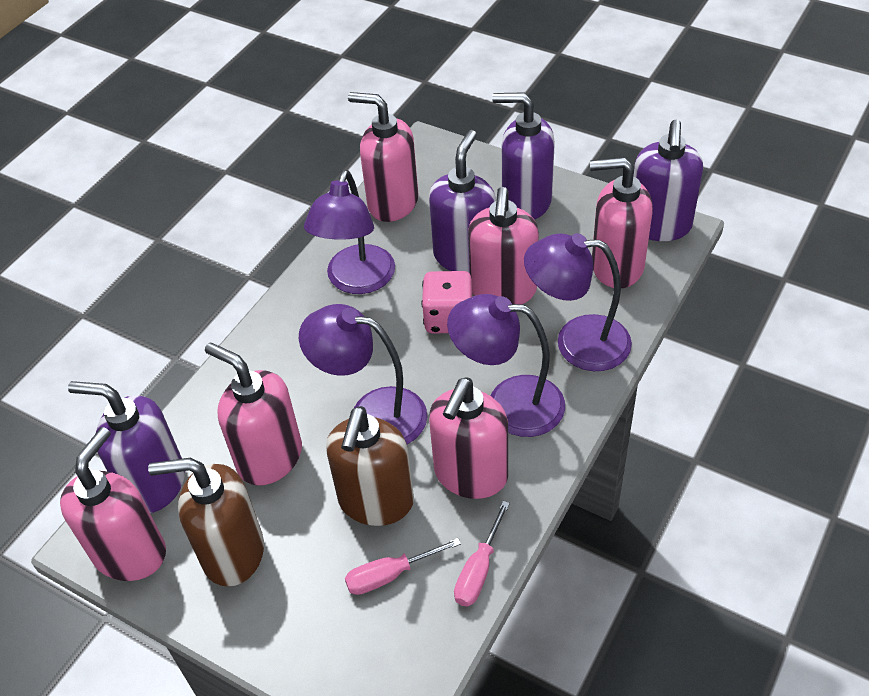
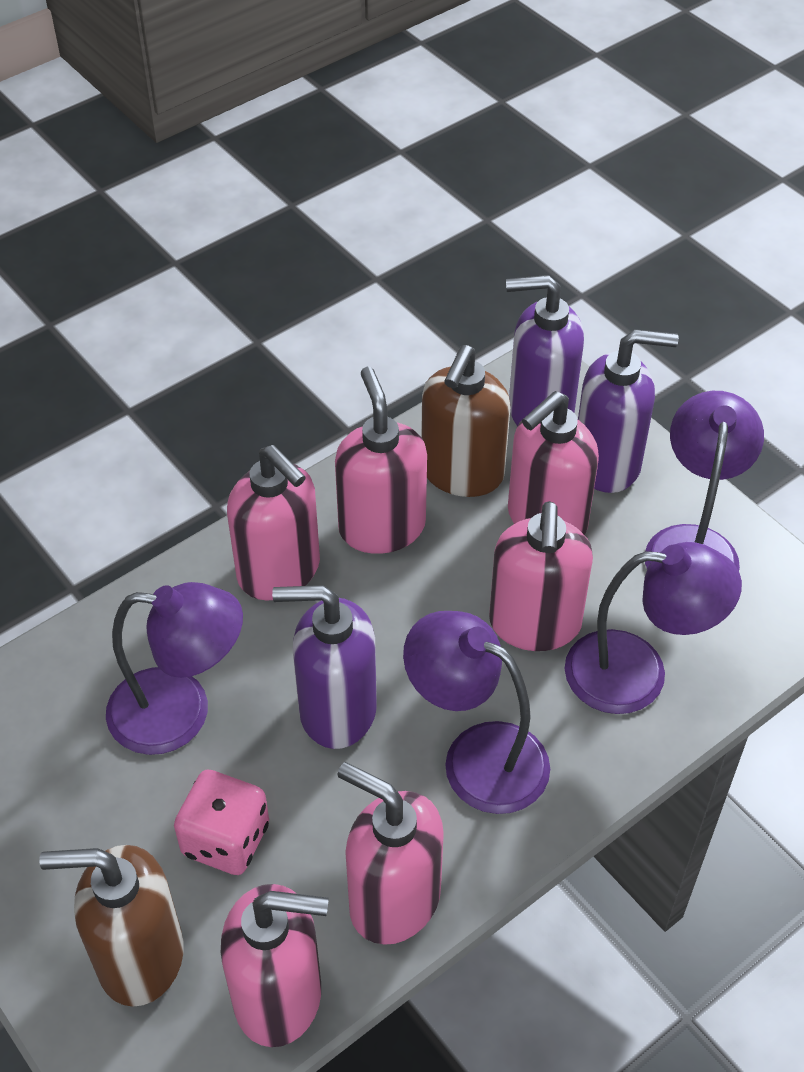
pink screwdriver: 2 -> 0
purple soap dispenser: 4 -> 3

